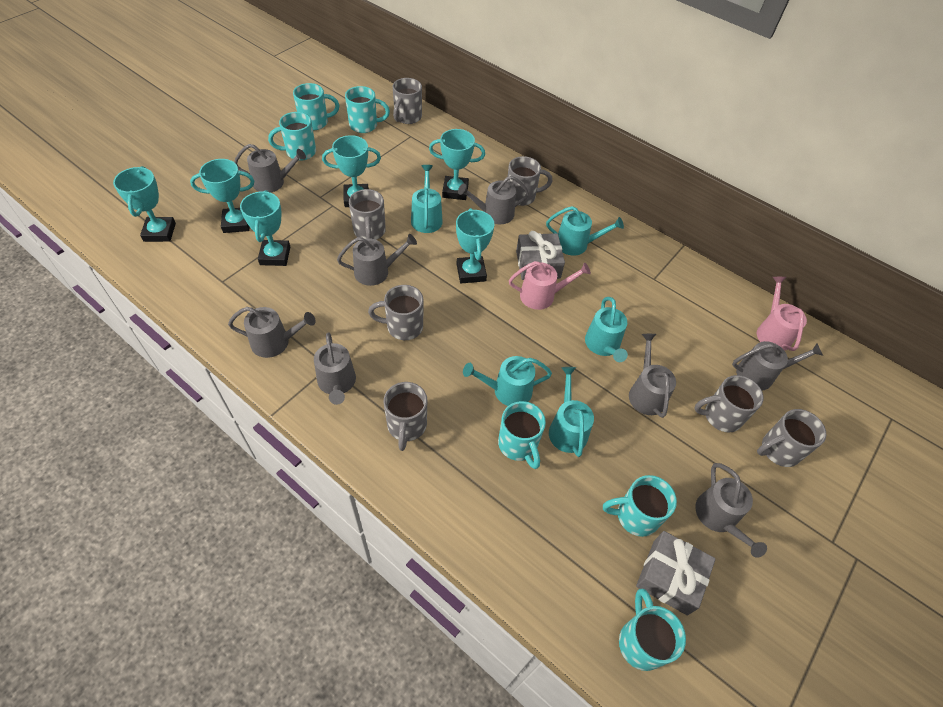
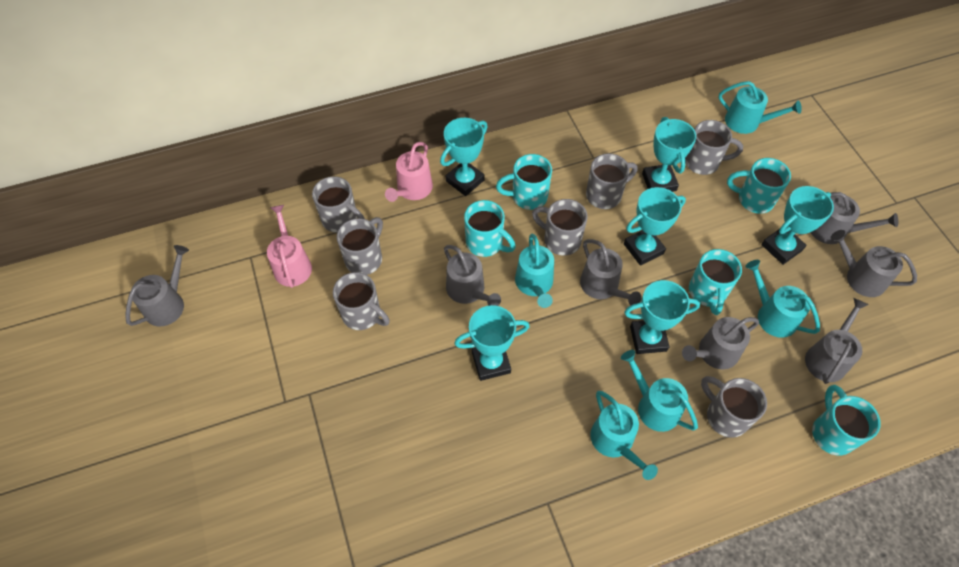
grey gift: 2 -> 0
grey watering can: 8 -> 7
turquoise mug: 6 -> 5

